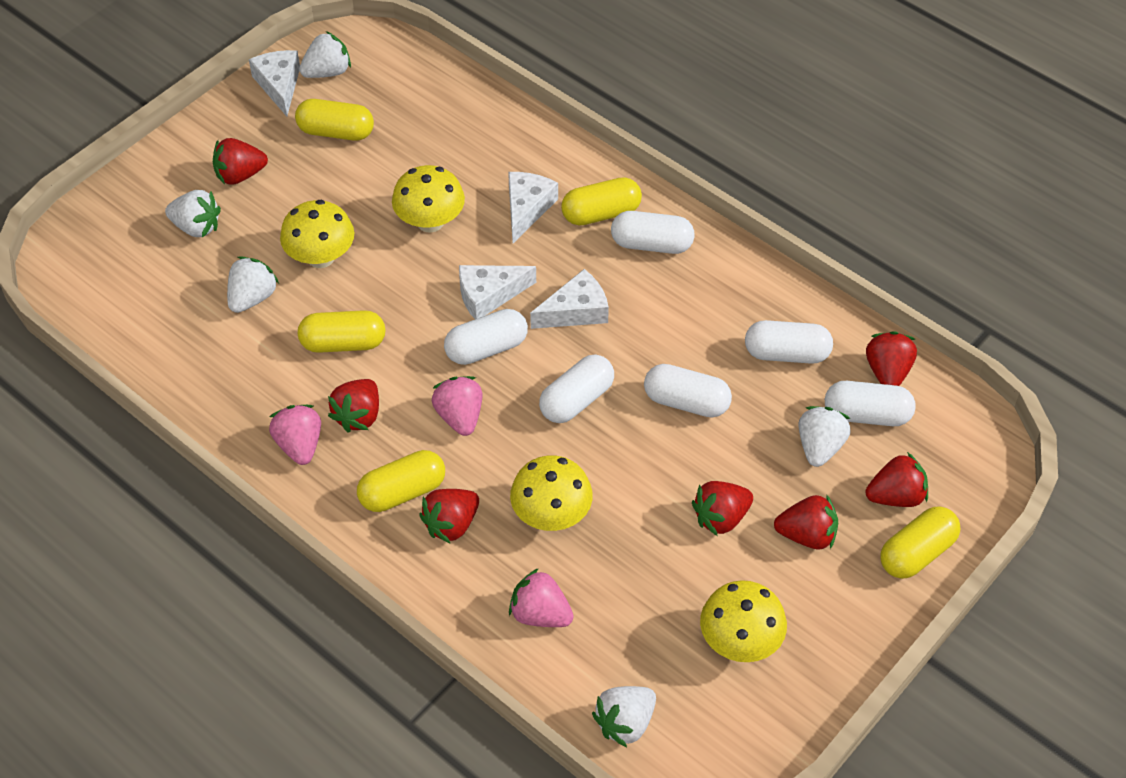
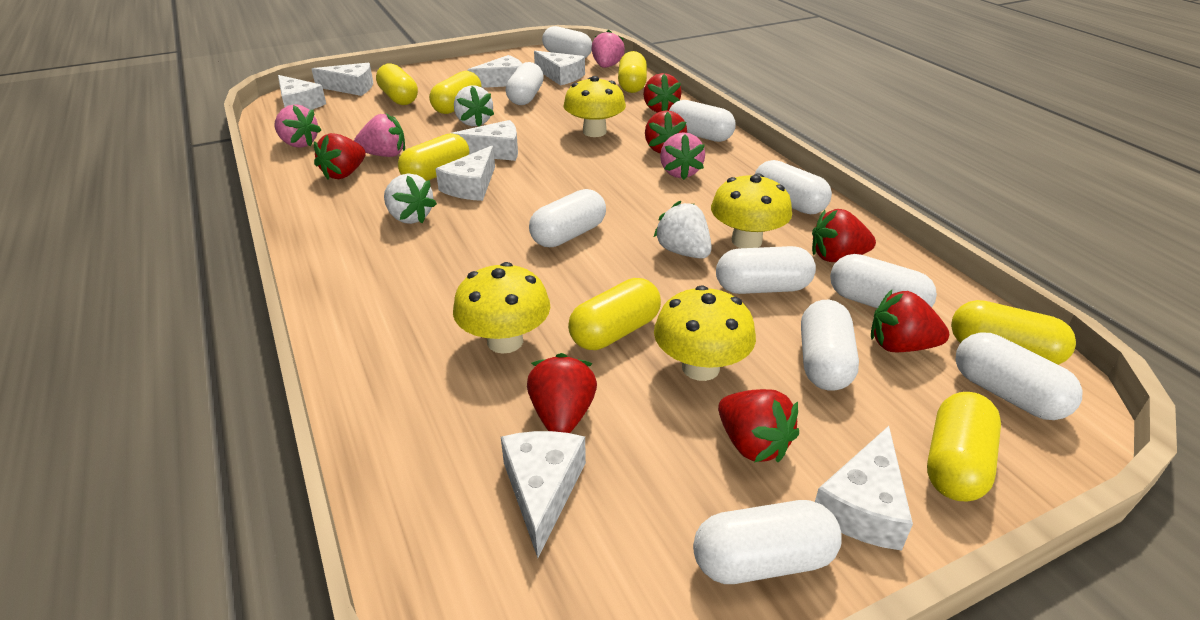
pink strawberry: 3 -> 4
white capsule: 6 -> 10
white cheese: 4 -> 8
white strawberry: 5 -> 3
yellow capsule: 5 -> 7

